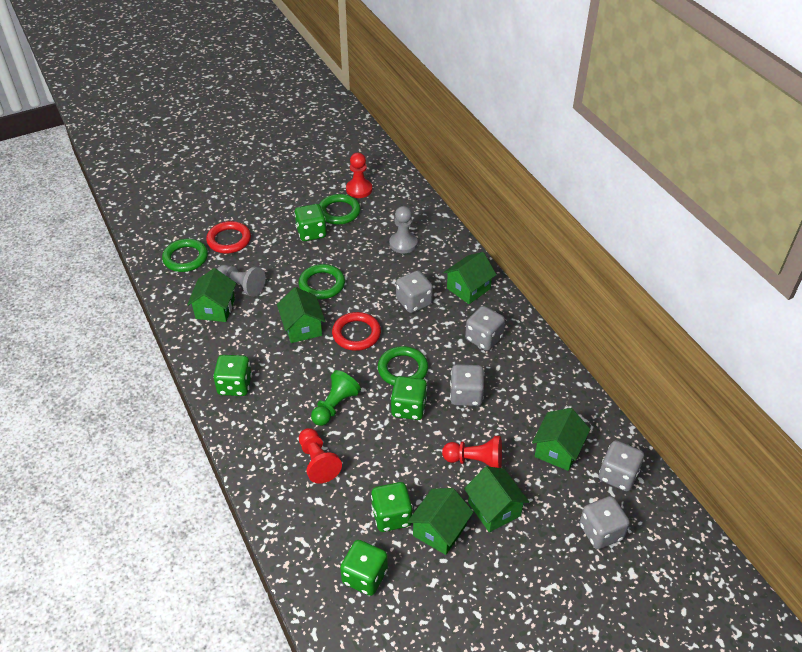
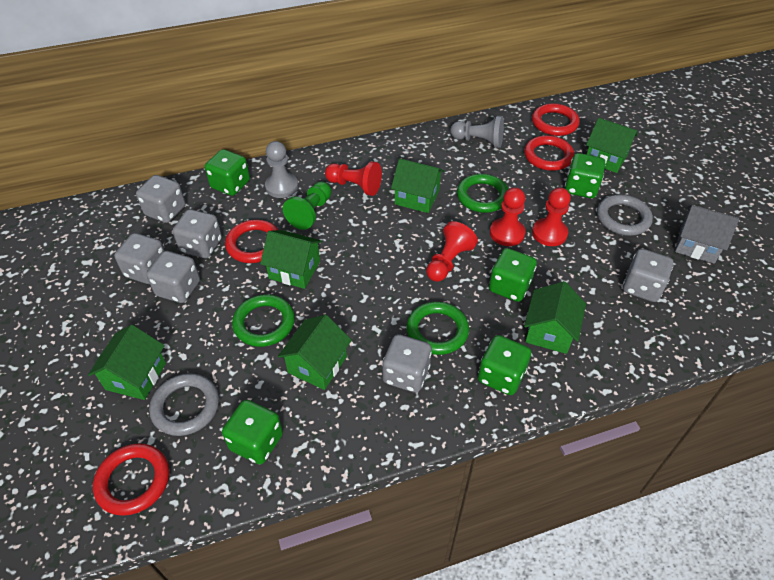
green ring: 4 -> 3
grey dice: 5 -> 6
grey house: 0 -> 1
grey ring: 0 -> 2
red pawn: 3 -> 4
red ring: 2 -> 4

